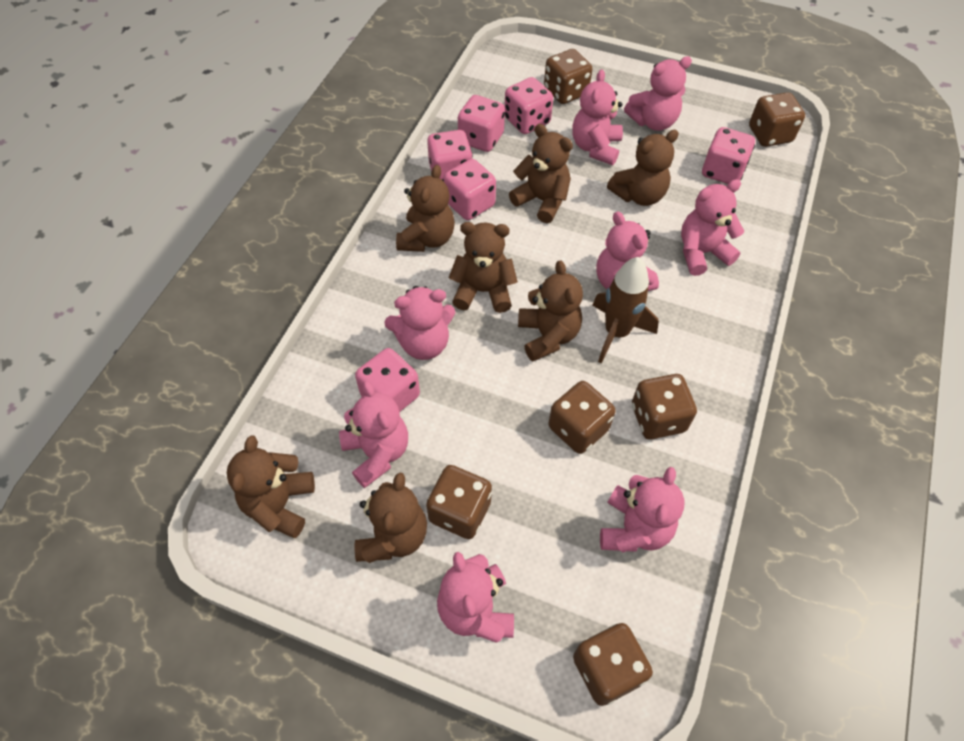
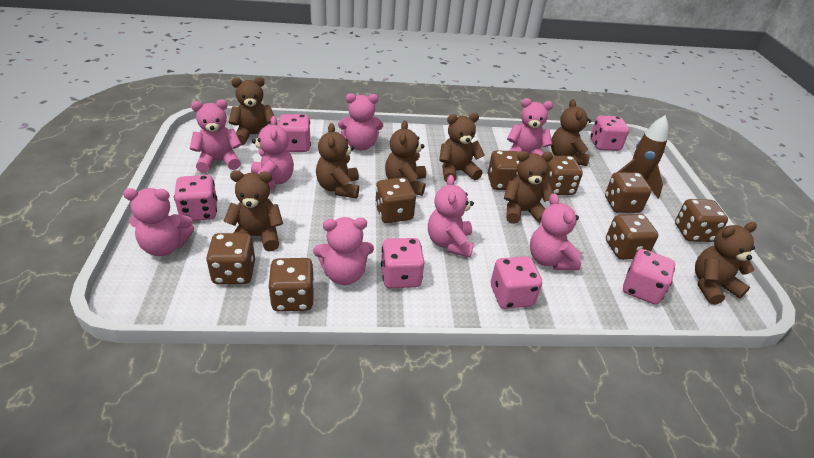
brown dice: 6 -> 8
brown teddy bear: 7 -> 8

